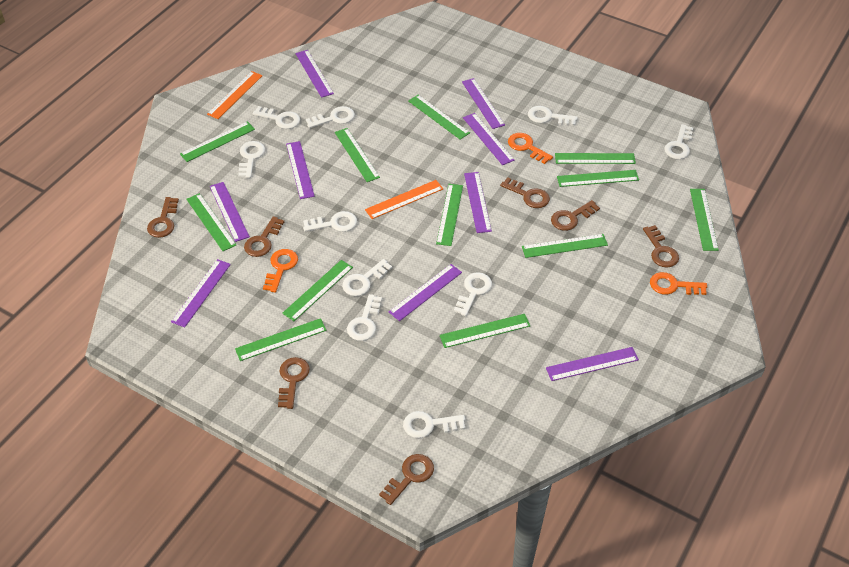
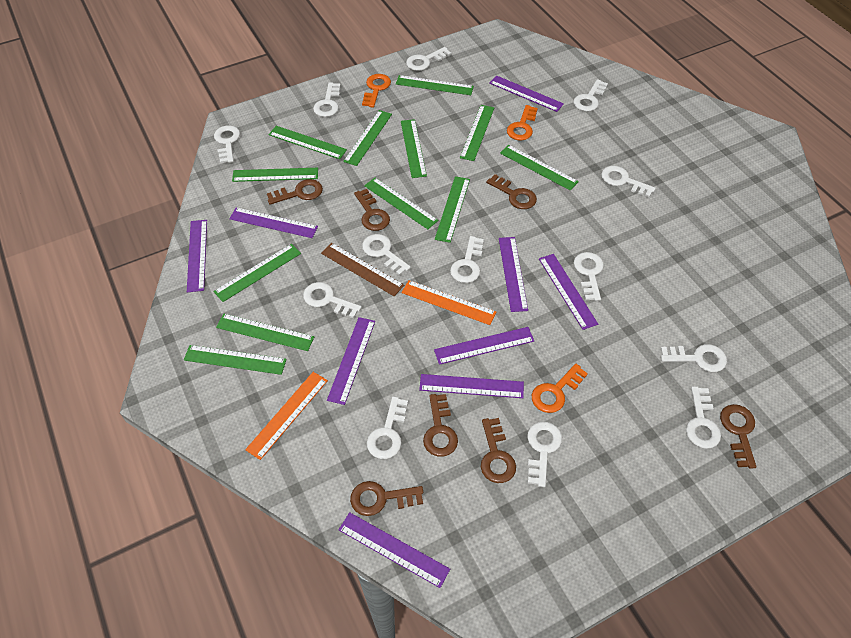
brown ruler: 0 -> 1
white key: 10 -> 13

